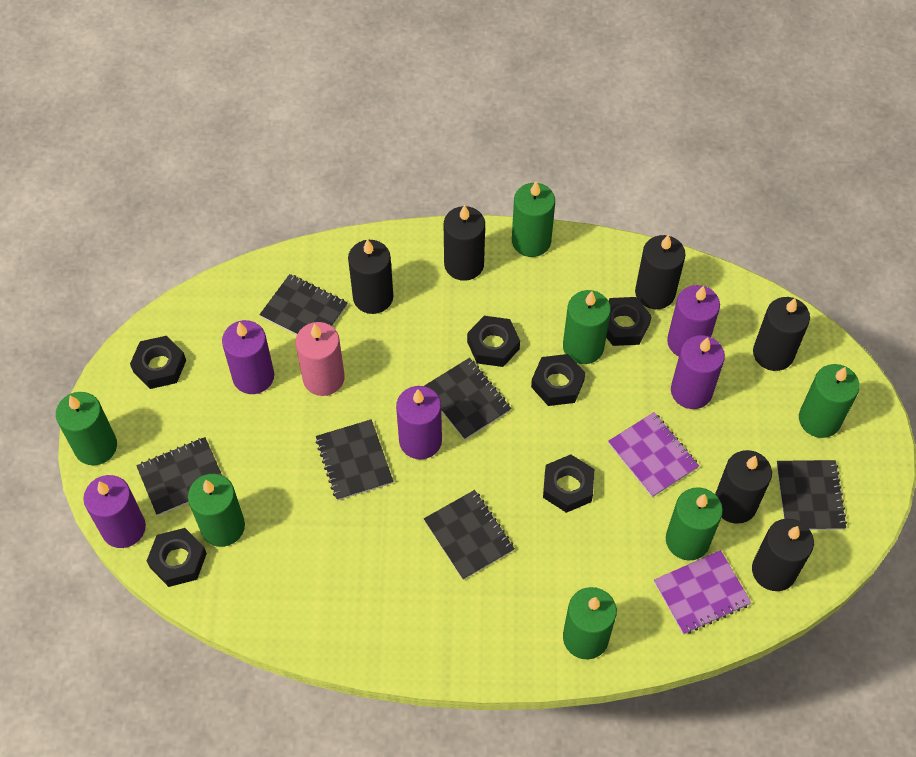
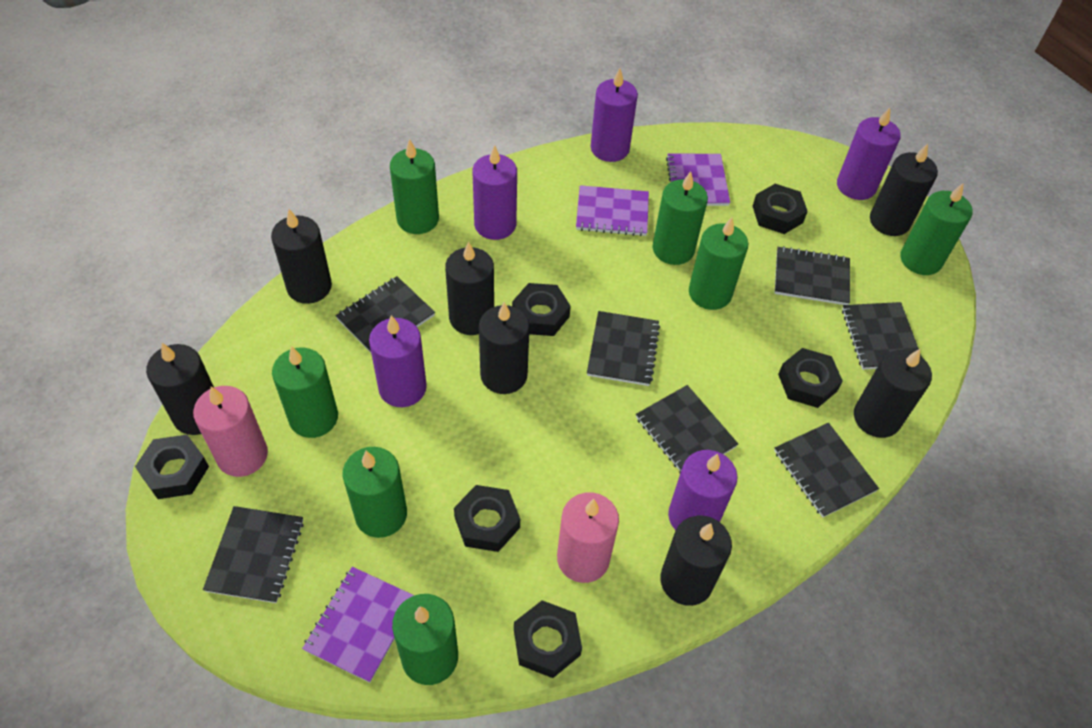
black candle: 6 -> 7
black notebook: 6 -> 7
pink candle: 1 -> 2
purple notebook: 2 -> 3

